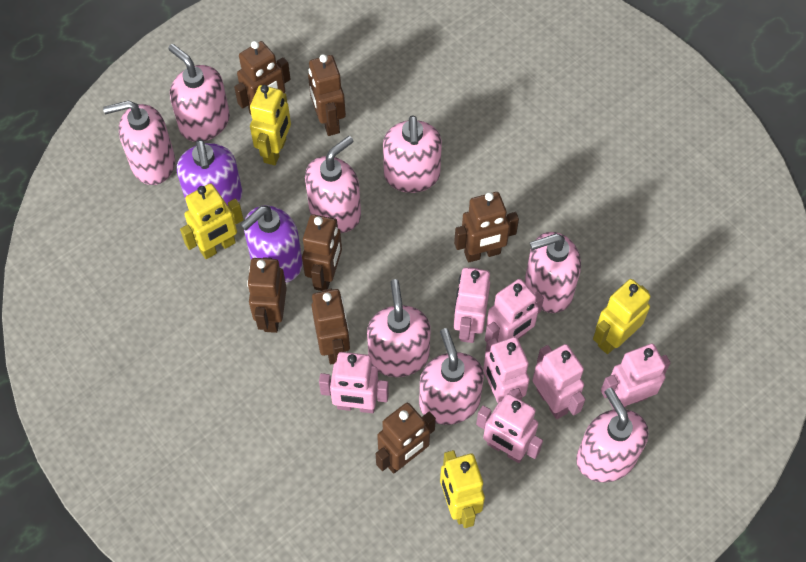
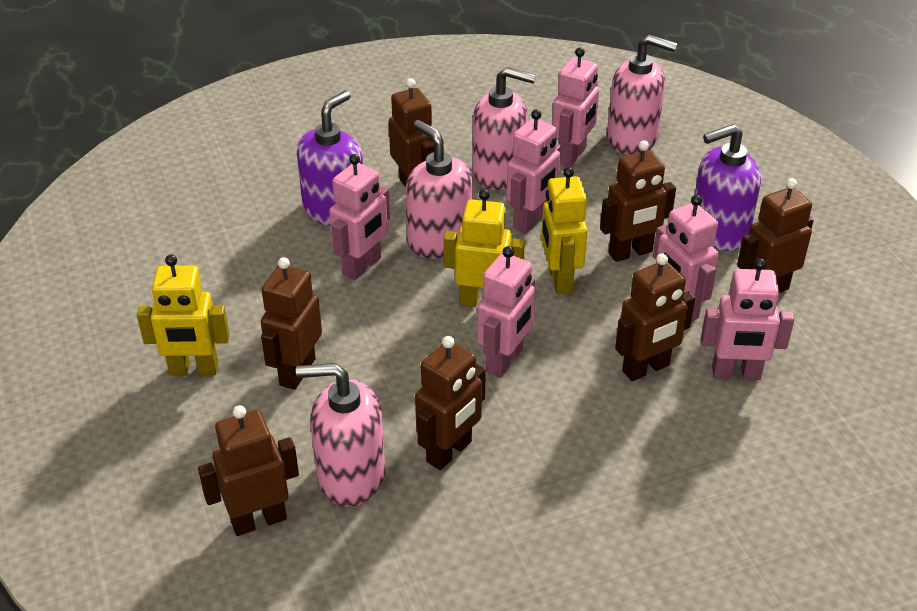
pink robot: 7 -> 6
pink soap dispenser: 8 -> 4
yellow robot: 4 -> 3

